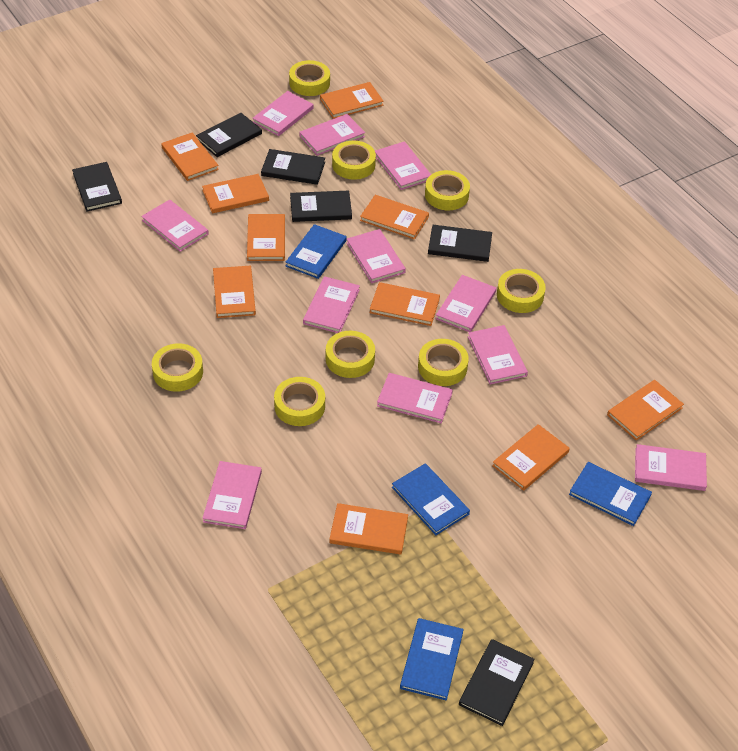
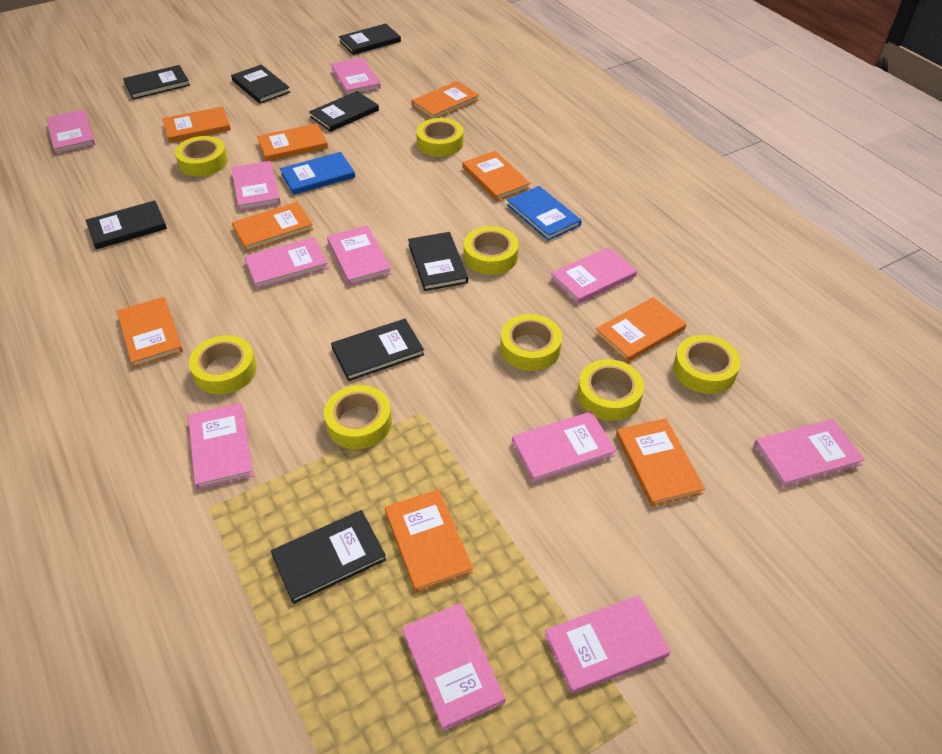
black book: 6 -> 8
blue book: 4 -> 2
orange book: 10 -> 9

